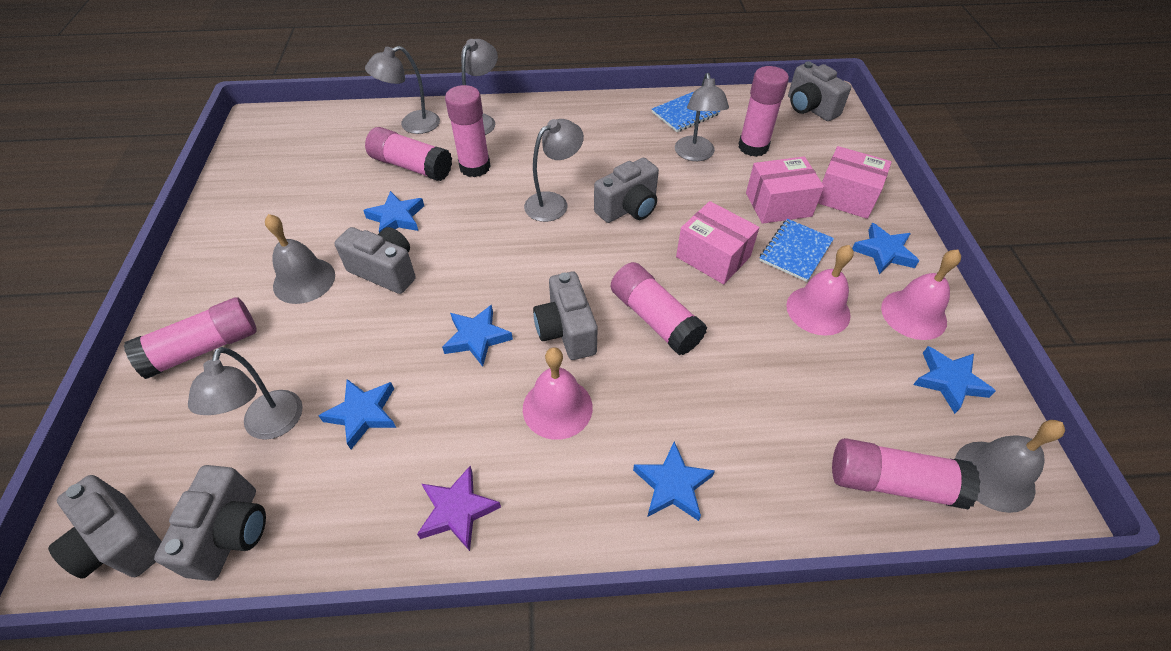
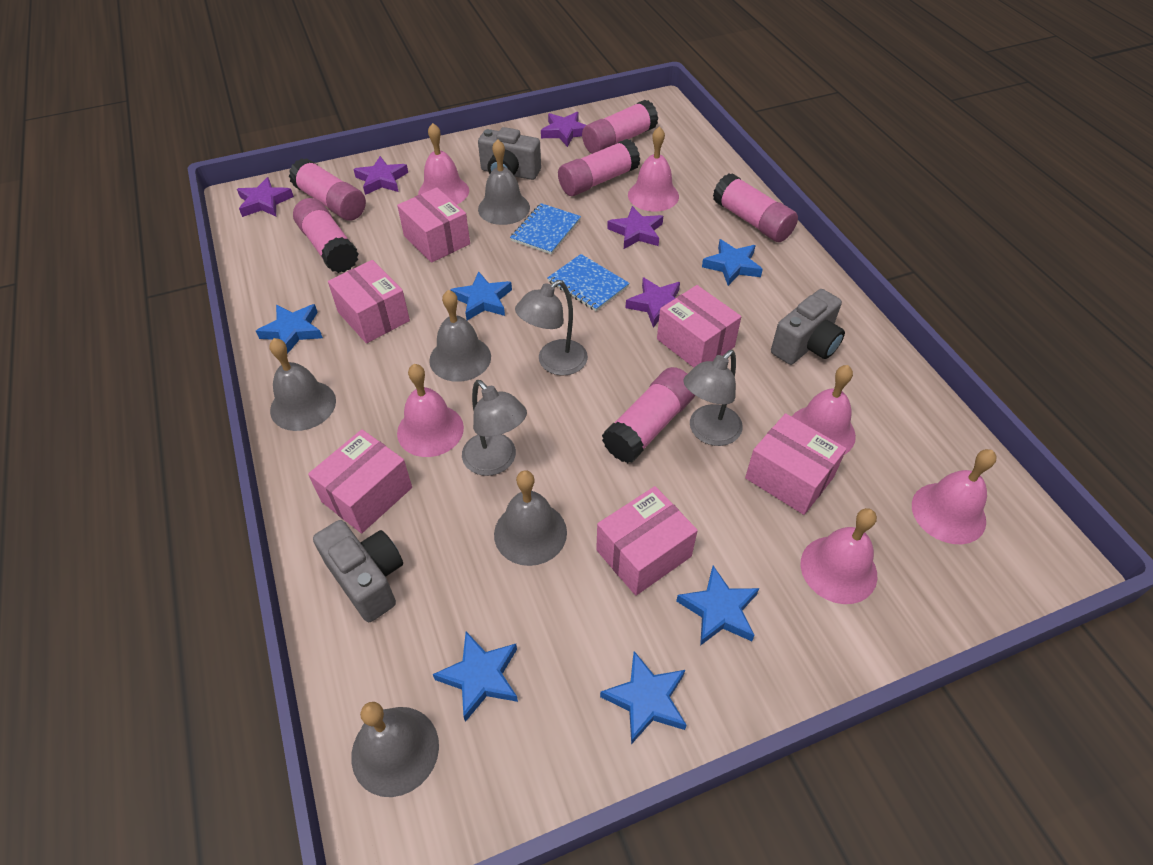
grey bell: 2 -> 5
grey camera: 6 -> 3
grey lamp: 5 -> 3
pink bell: 3 -> 6
pink box: 3 -> 6
purple star: 1 -> 5

